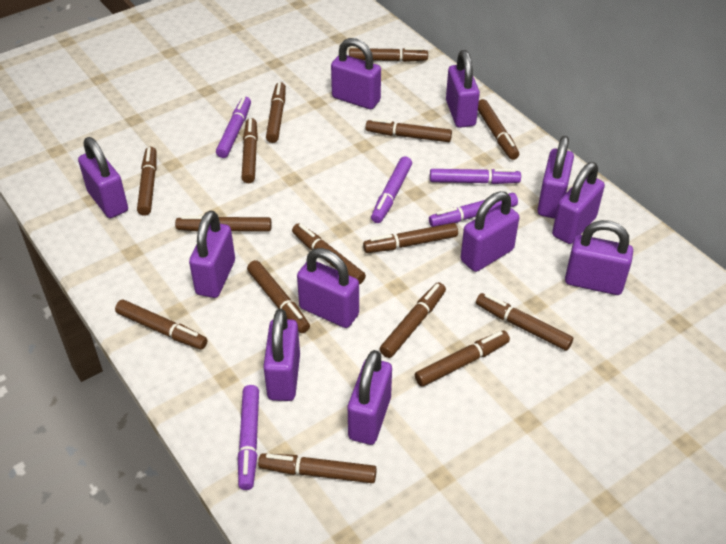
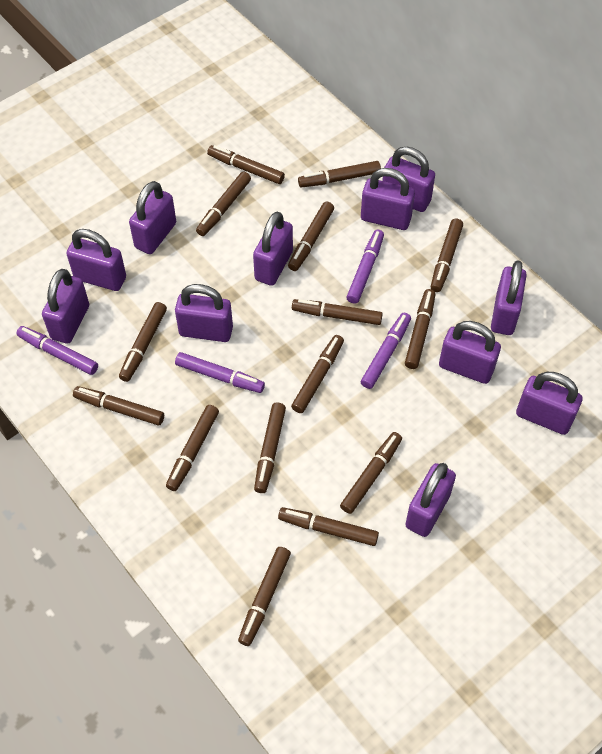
purple marker: 5 -> 4

